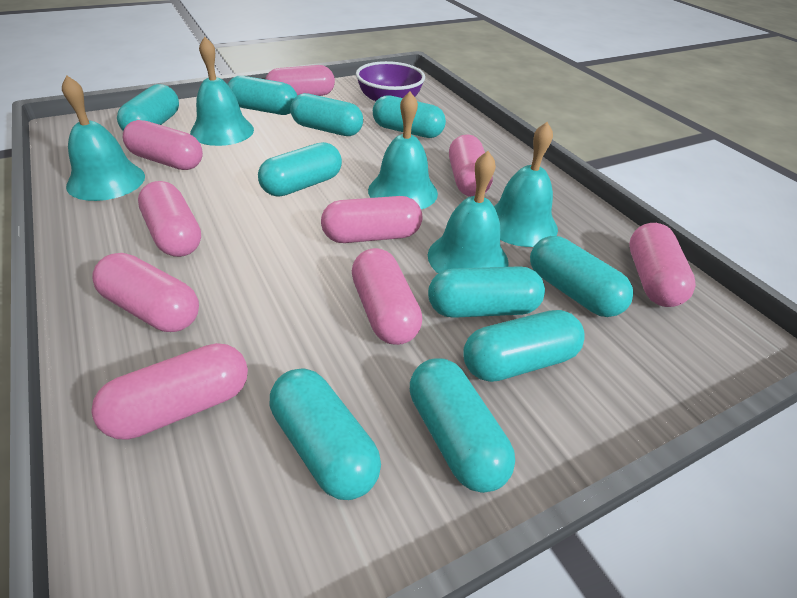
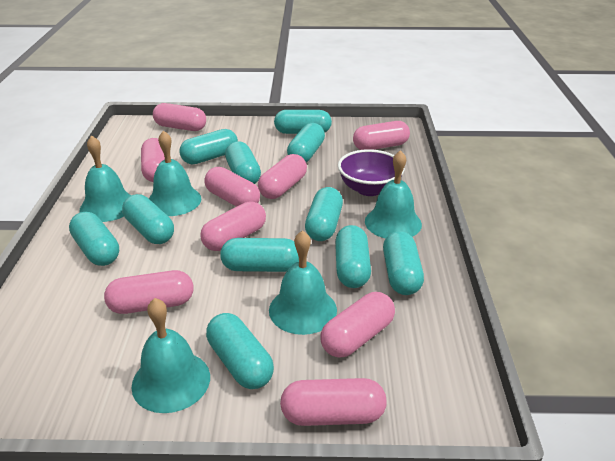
turquoise capsule: 10 -> 11

